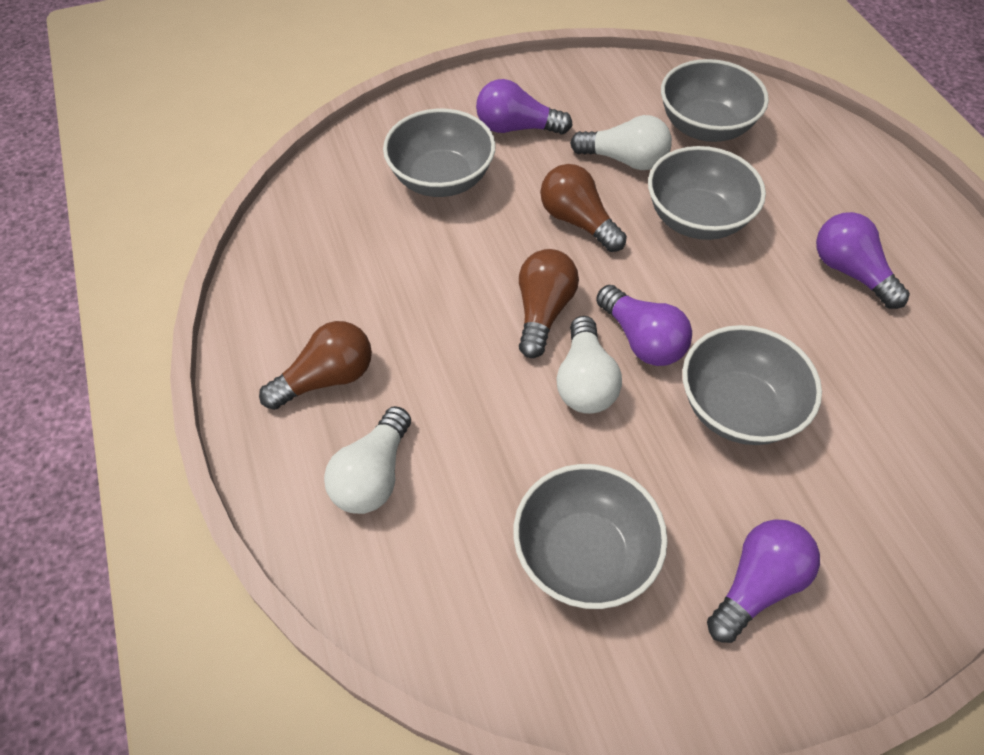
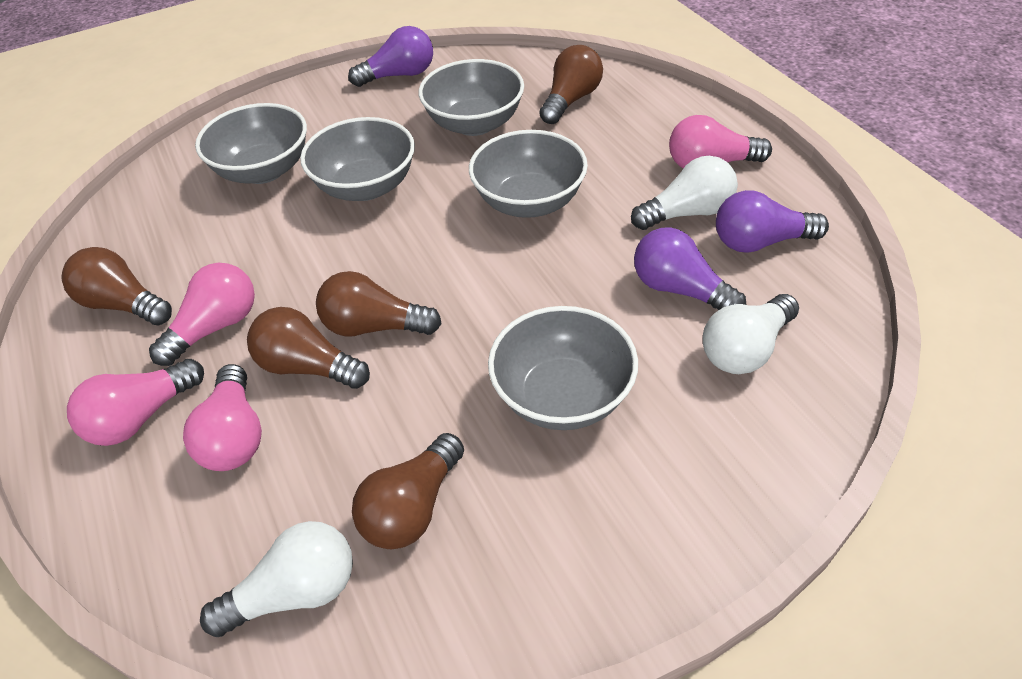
brown light bulb: 3 -> 5
pink light bulb: 0 -> 4
purple light bulb: 4 -> 3

